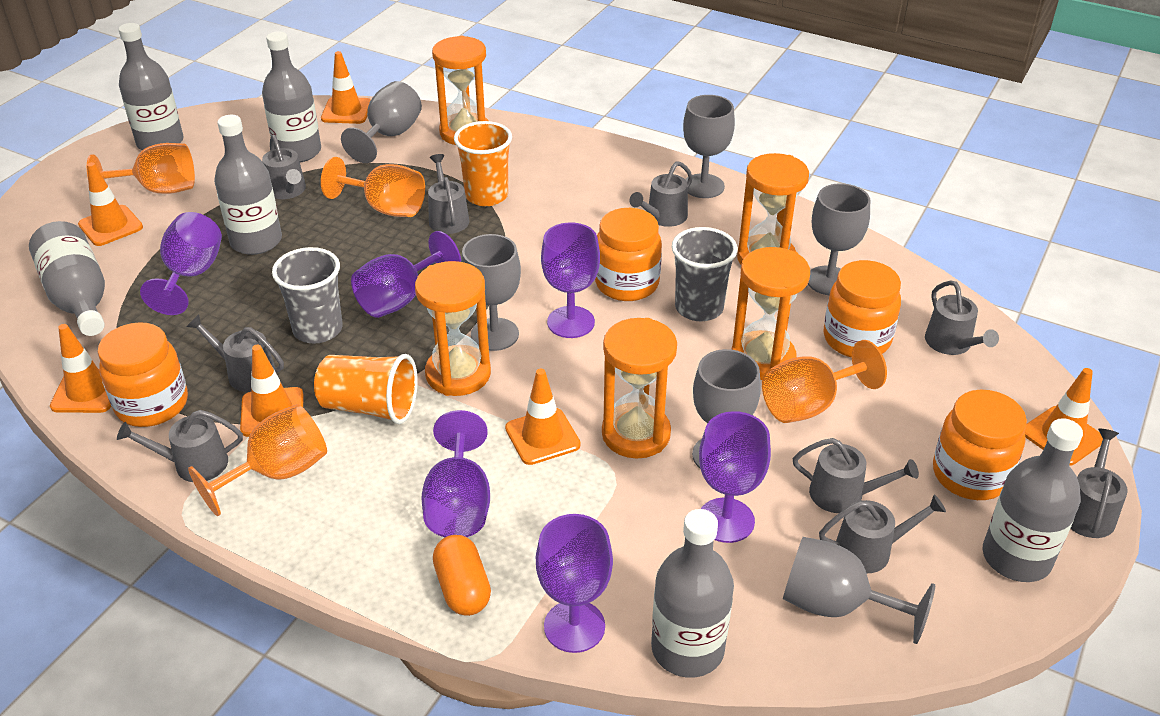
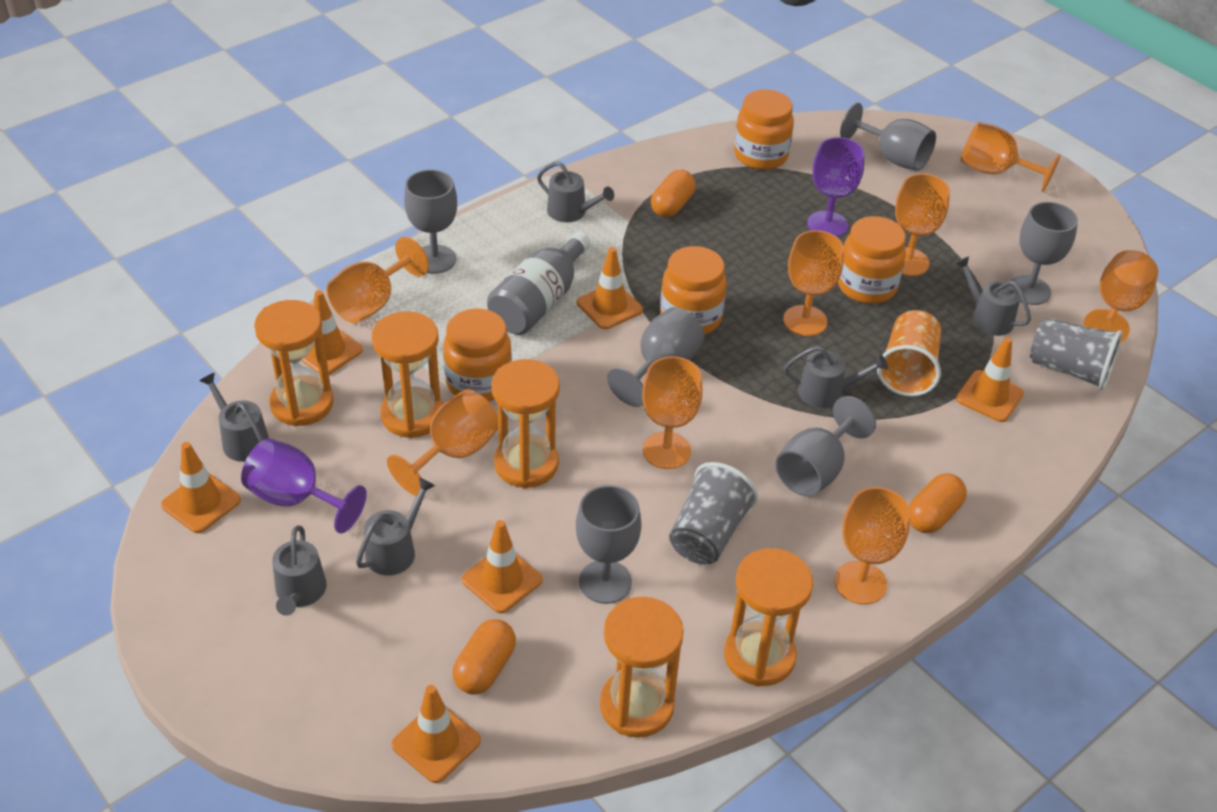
grey bottle: 6 -> 1
grey watering can: 9 -> 6
orange capsule: 1 -> 3
orange cup: 2 -> 1
orange goblet: 4 -> 8
purple goblet: 6 -> 2

